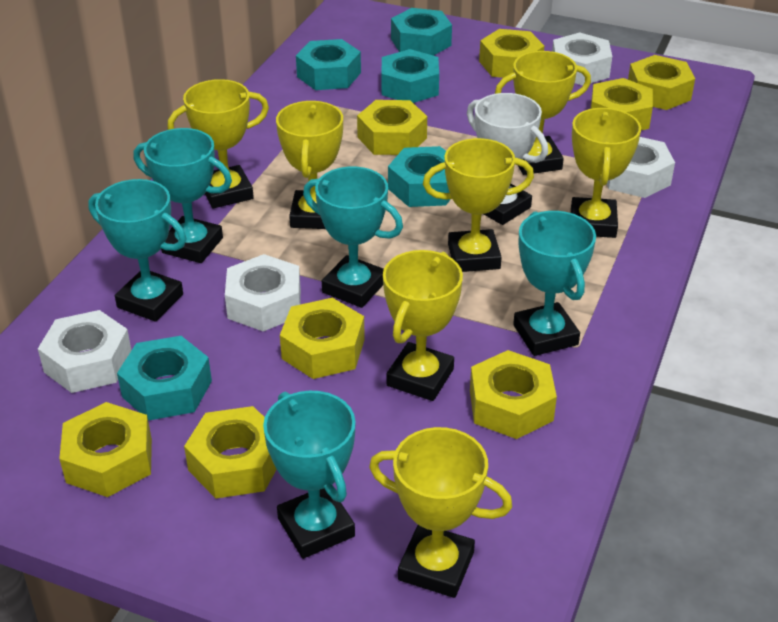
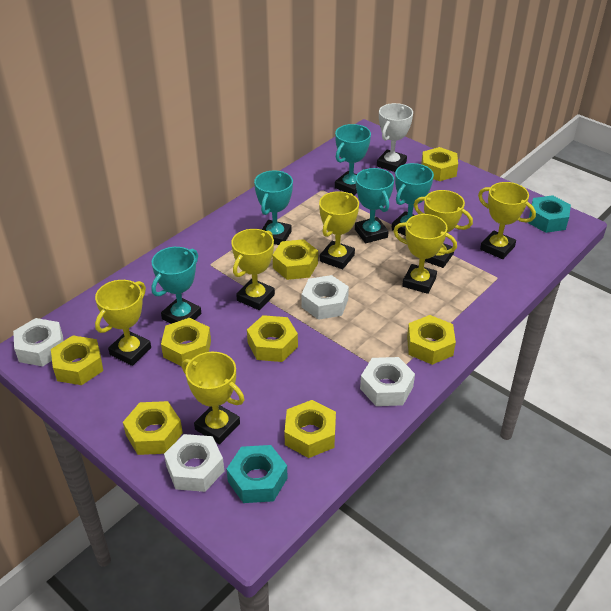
turquoise nut: 5 -> 2

